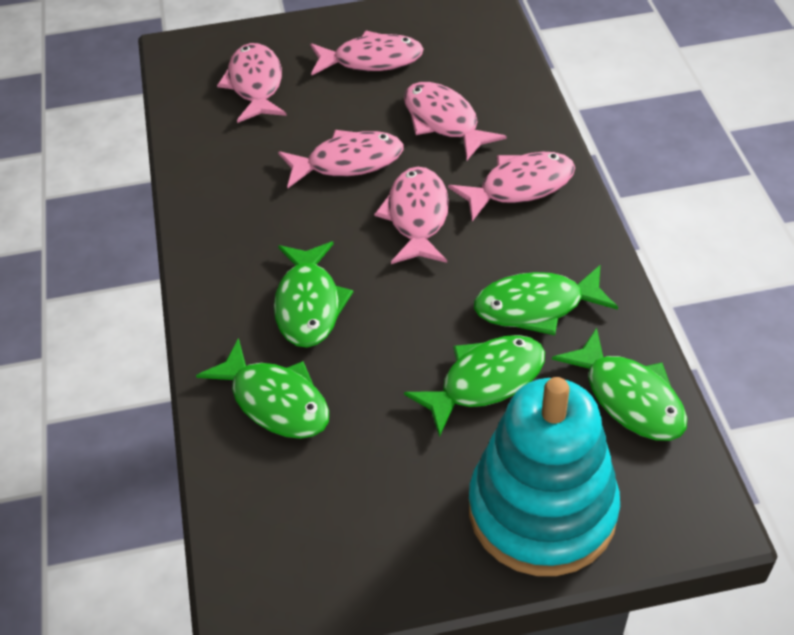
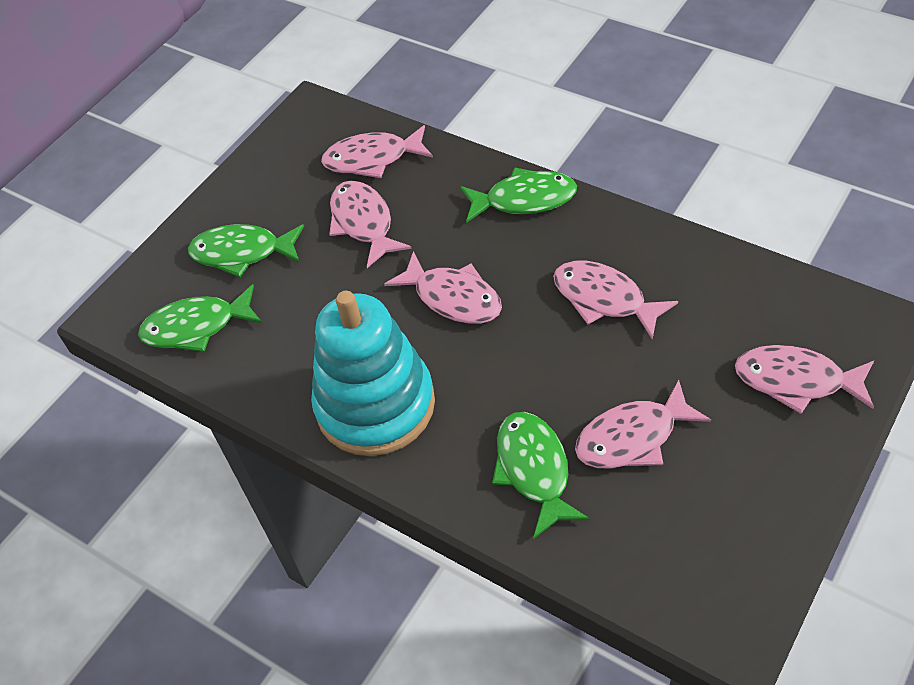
green fish: 5 -> 4

